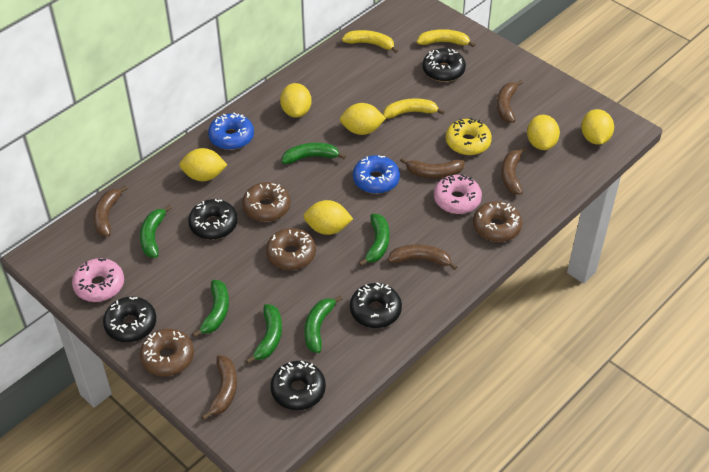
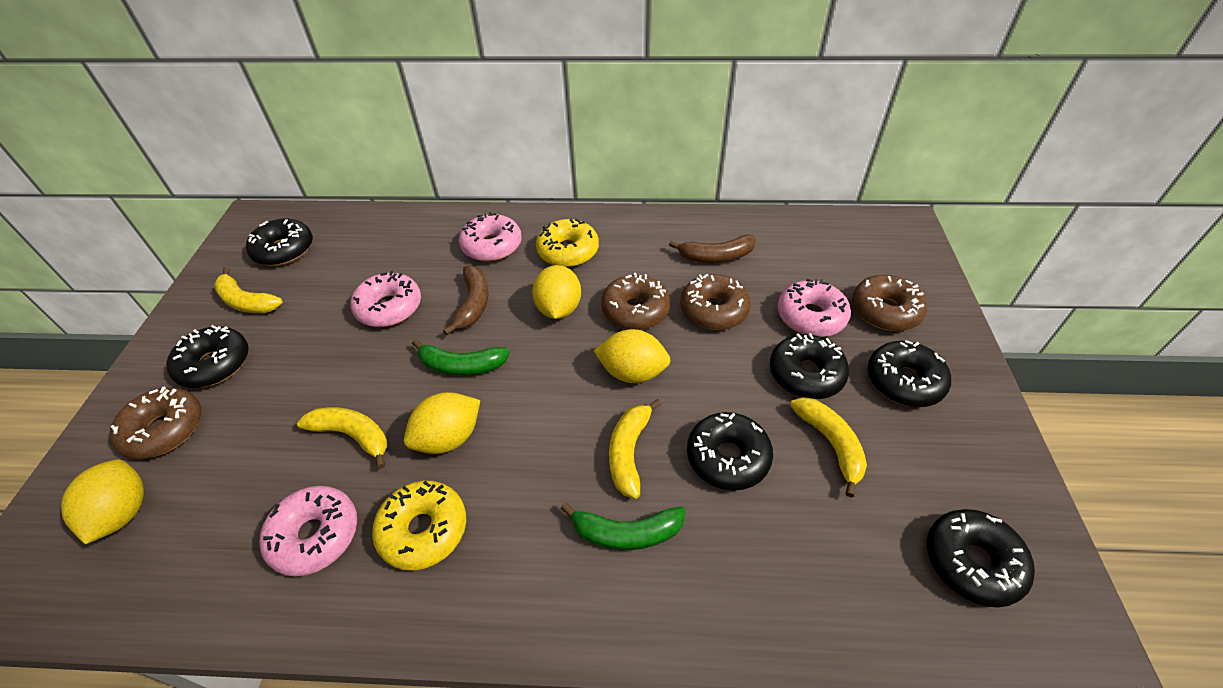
black donut: 5 -> 6
blue donut: 2 -> 0
brown banana: 6 -> 2
green banana: 6 -> 2
pink donut: 2 -> 4
yellow banana: 3 -> 4
yellow donut: 1 -> 2
yellow lemon: 6 -> 4

